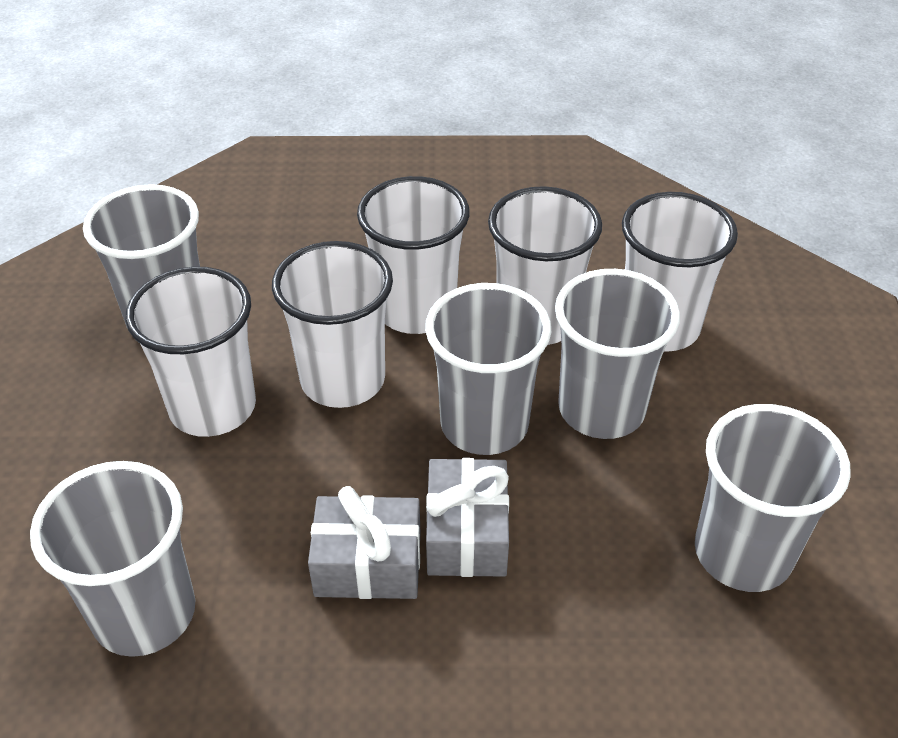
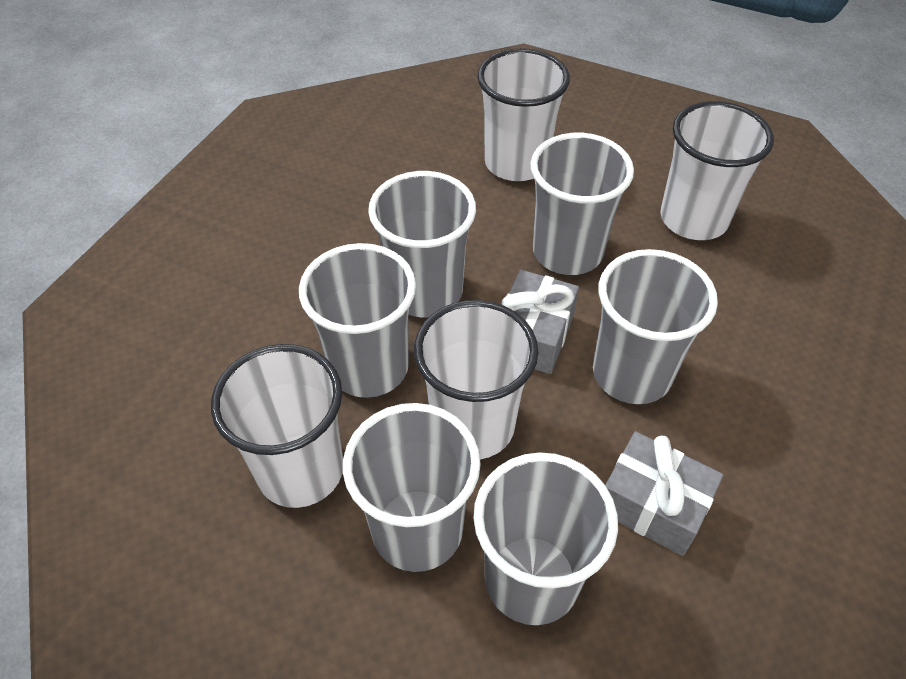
grey cup: 5 -> 6
white cup: 5 -> 4

